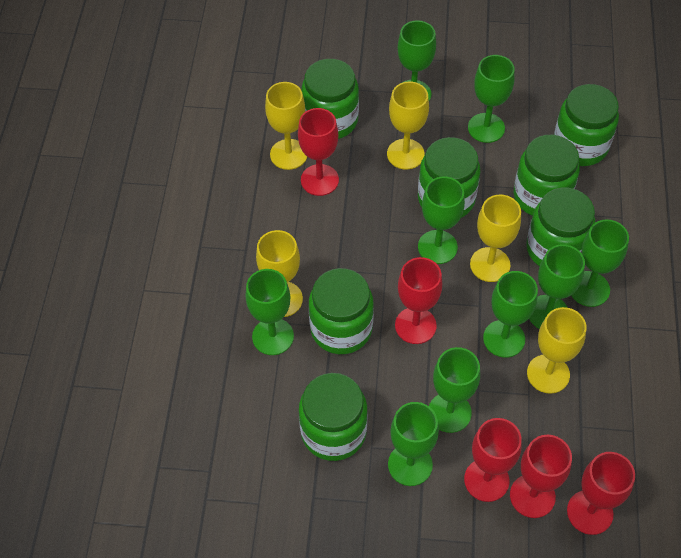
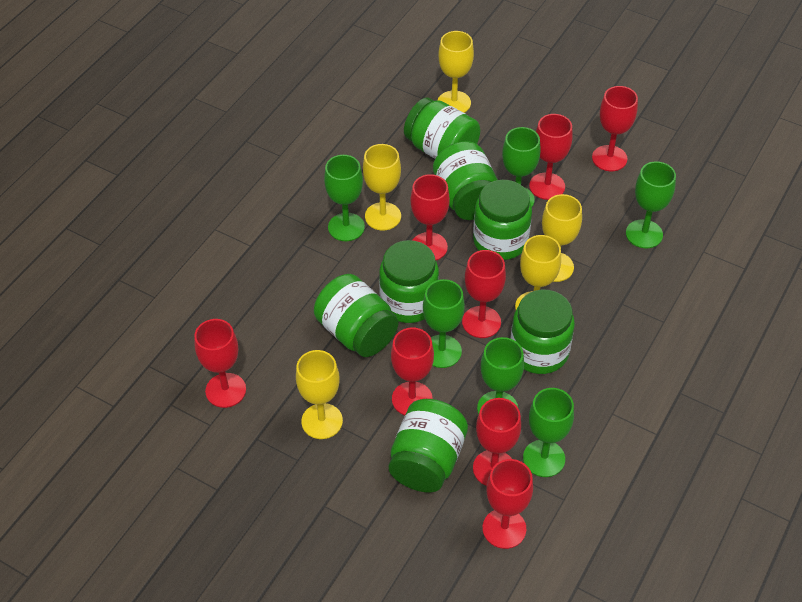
green goblet: 9 -> 6
red goblet: 5 -> 8

